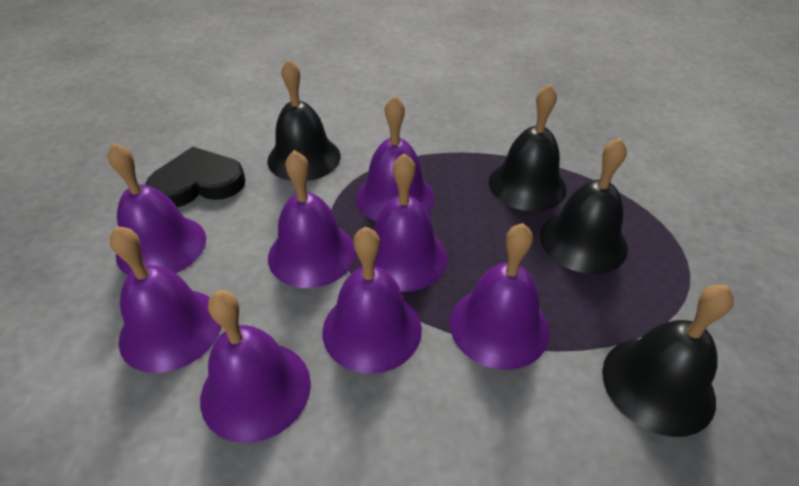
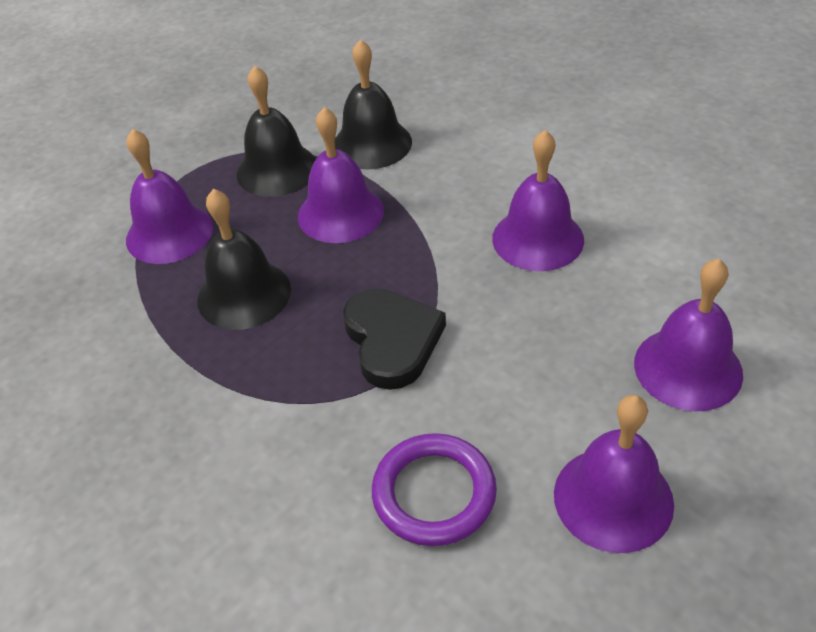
black bell: 4 -> 3
purple bell: 8 -> 5
purple ring: 0 -> 1

